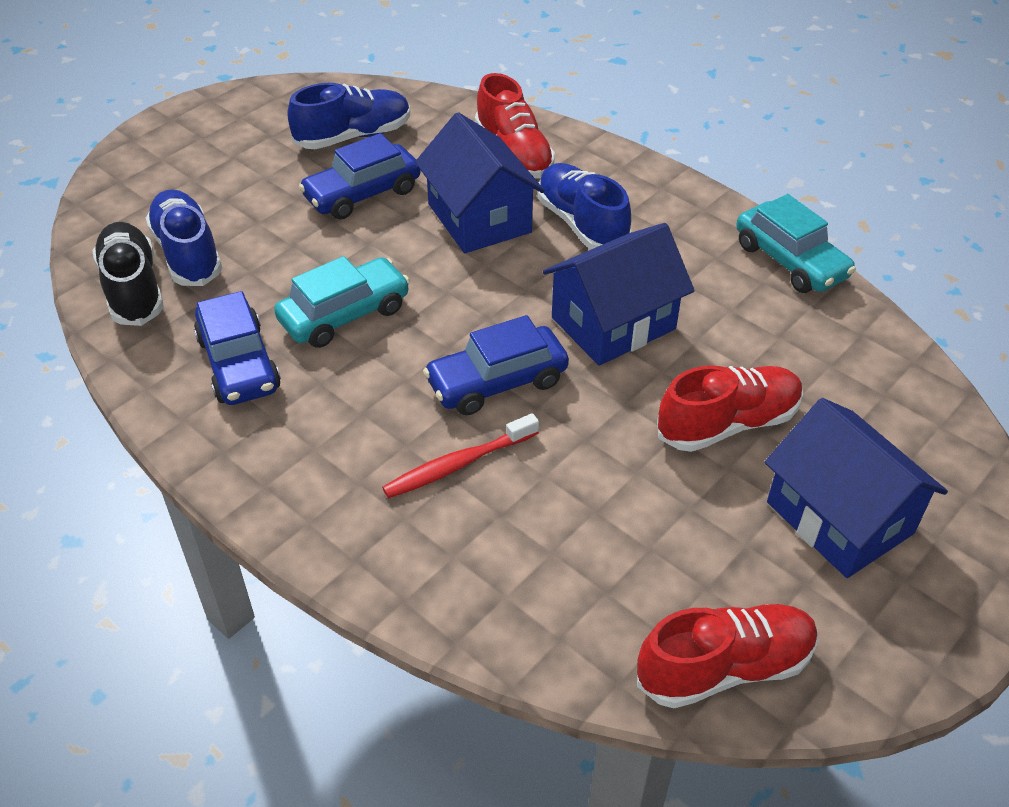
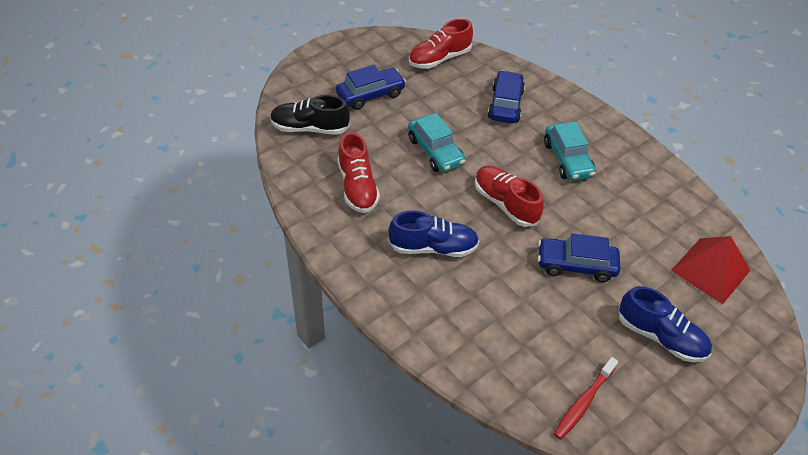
blue house: 3 -> 0
blue shoe: 3 -> 2
red pyramid: 0 -> 1

